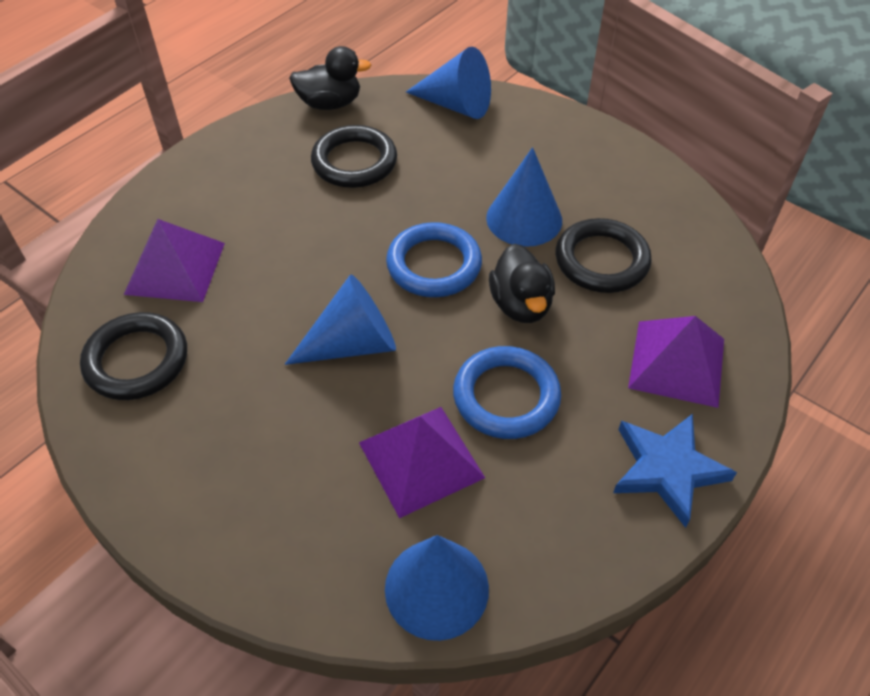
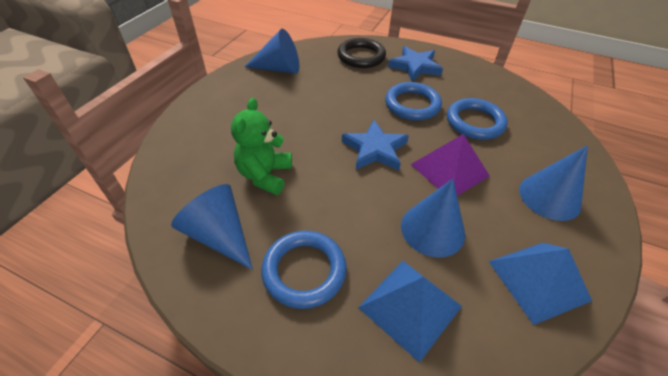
black duck: 2 -> 0
black ring: 3 -> 1
blue pyramid: 0 -> 2
blue ring: 2 -> 3
blue star: 1 -> 2
green teddy bear: 0 -> 1
purple pyramid: 3 -> 1

